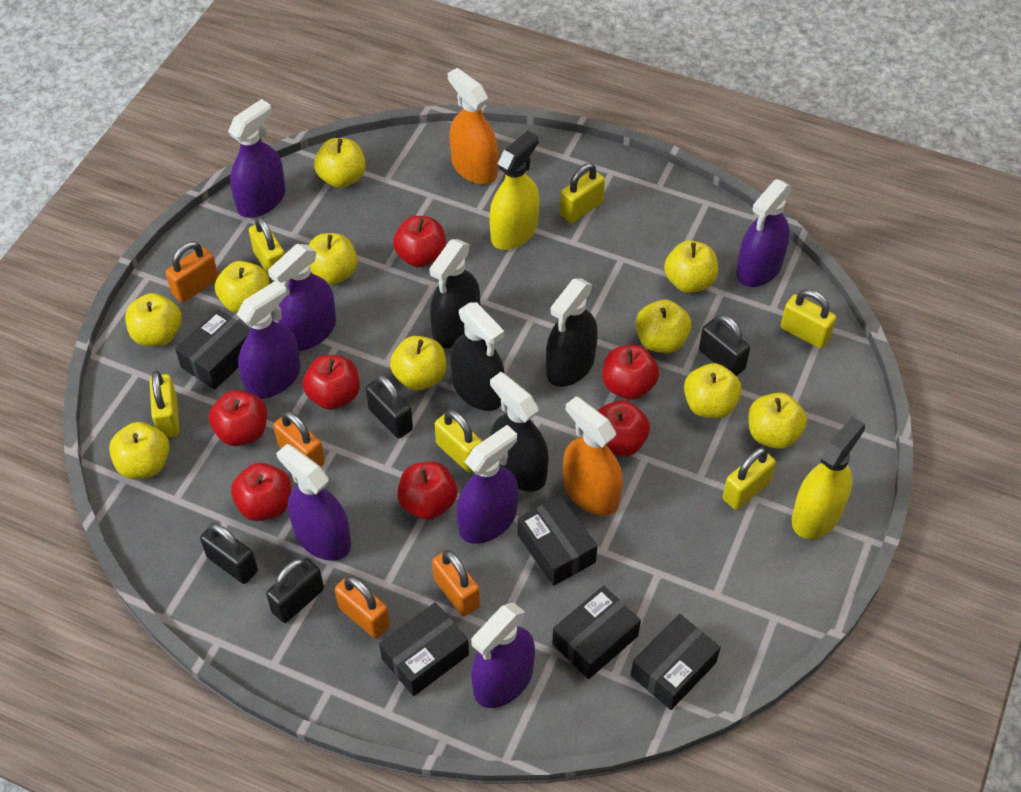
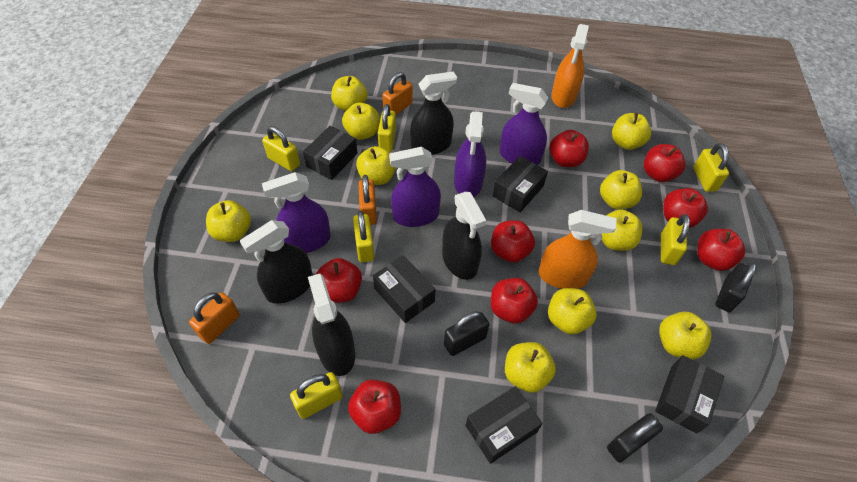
black padlock: 4 -> 3
orange padlock: 4 -> 3
purple spray bottle: 7 -> 4
red apple: 7 -> 8
yellow spray bottle: 2 -> 0

